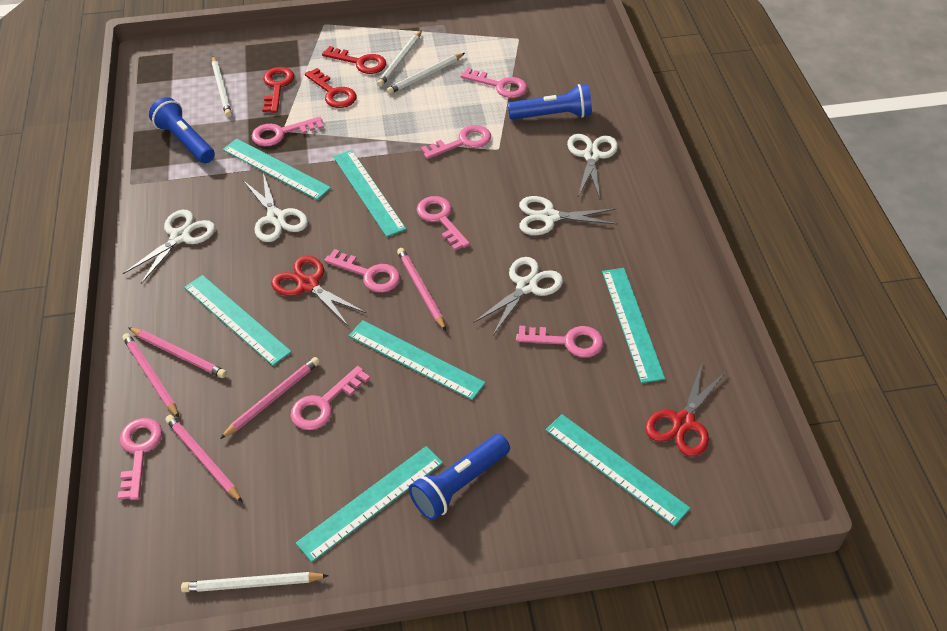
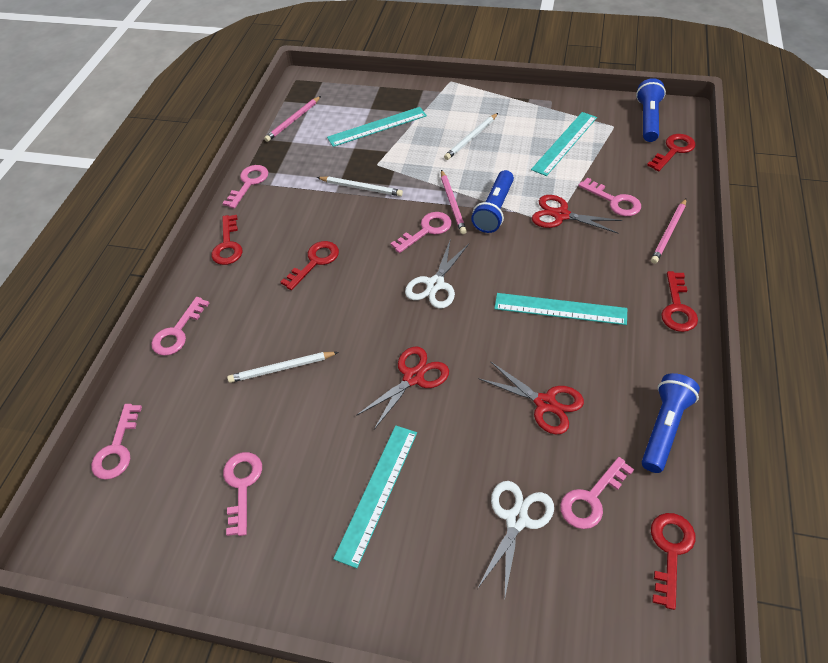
pink key: 8 -> 7
pink pencil: 5 -> 3
red key: 3 -> 5
red scissors: 2 -> 3
turquoise ruler: 7 -> 4
white pencil: 4 -> 3
white scissors: 5 -> 2

